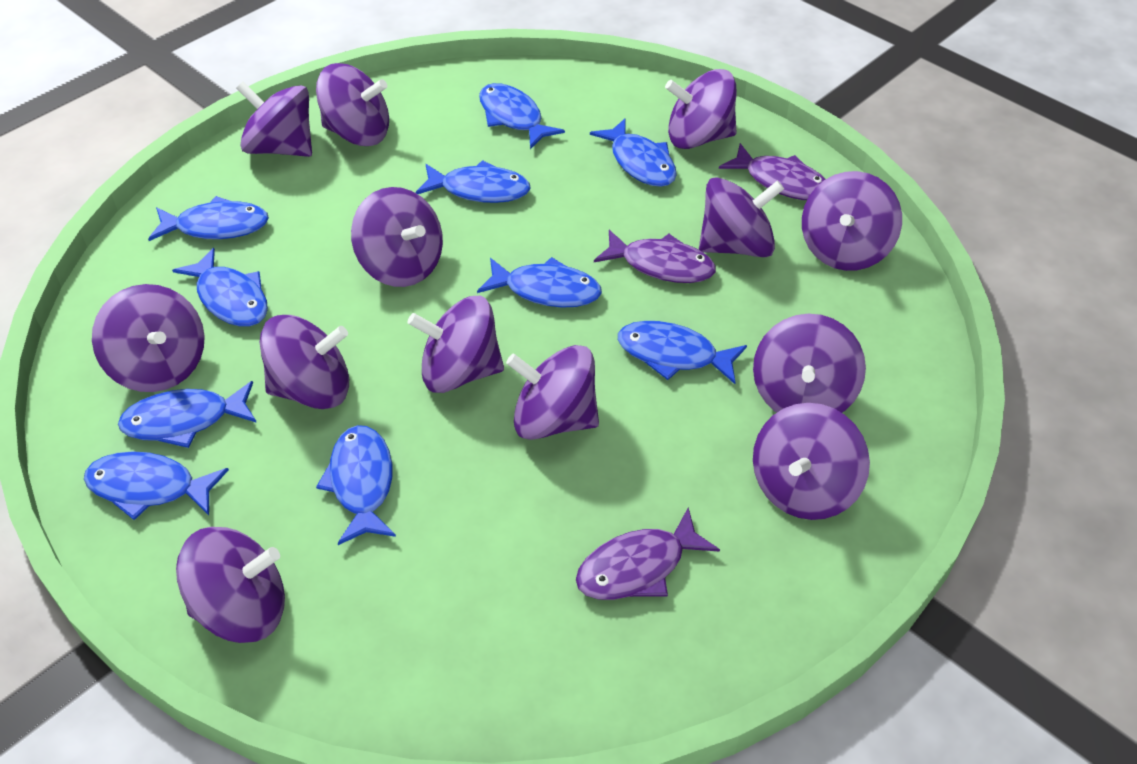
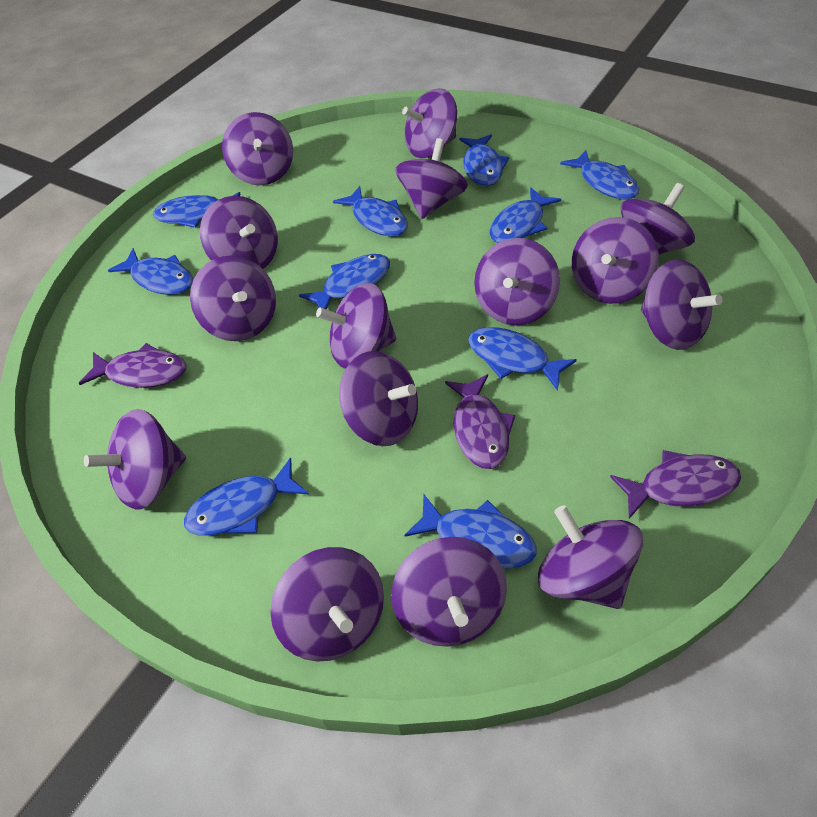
purple spinning top: 13 -> 15

